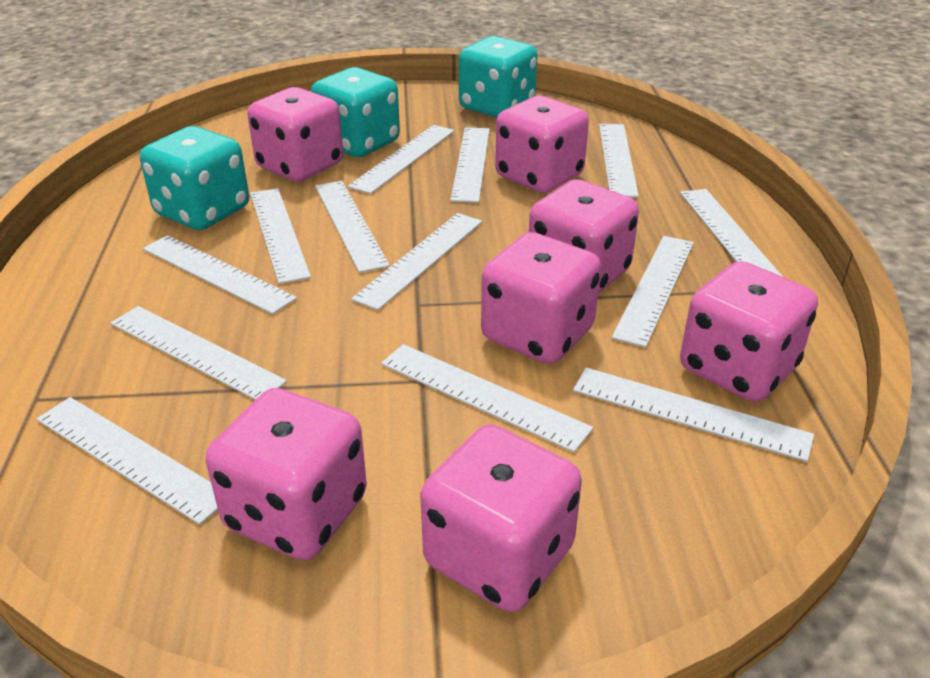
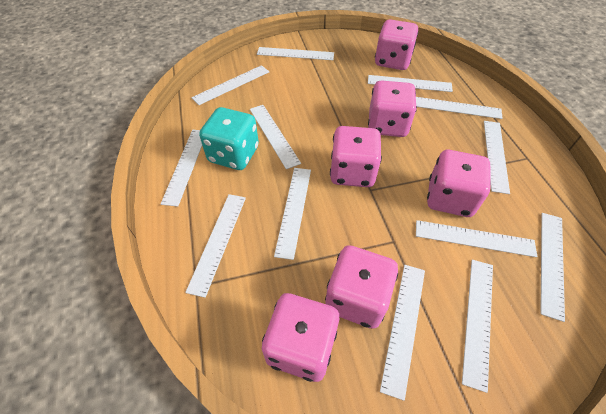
pink dice: 7 -> 6
turquoise dice: 3 -> 1

